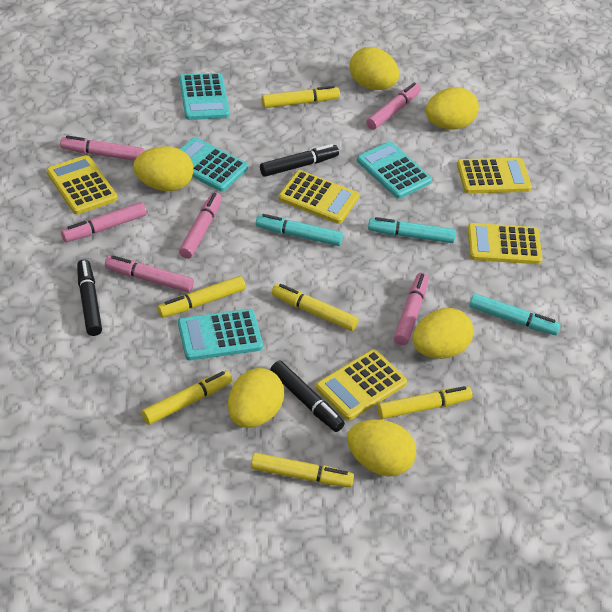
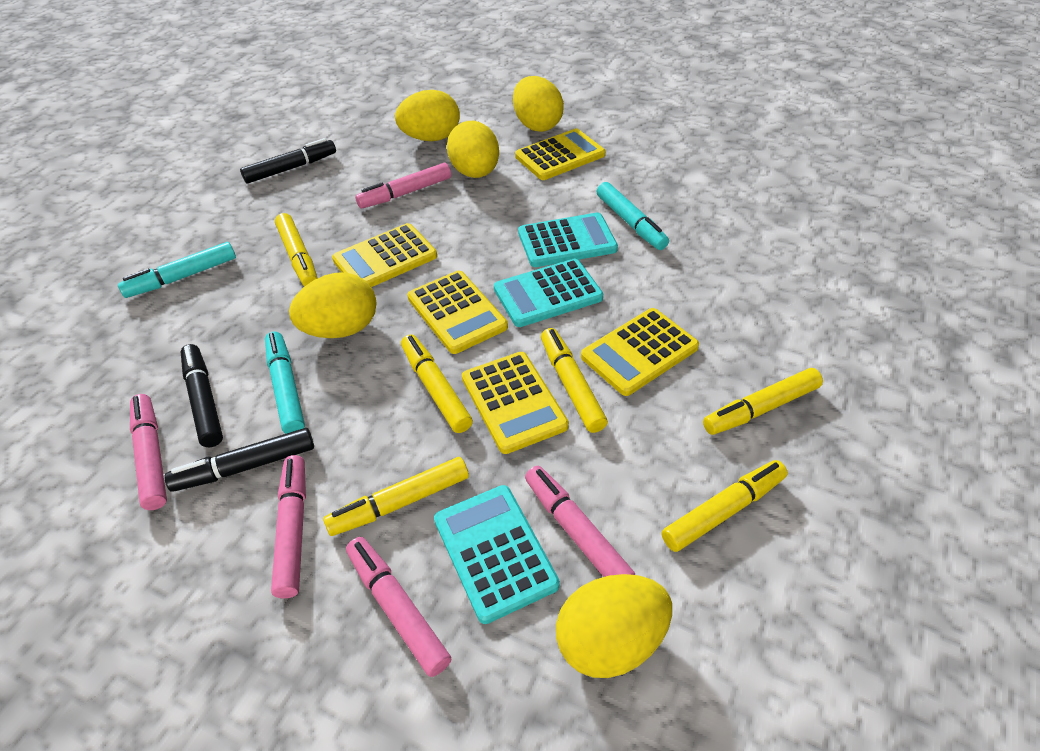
pink marker: 6 -> 5
turquoise calculator: 4 -> 3
yellow egg: 6 -> 5

